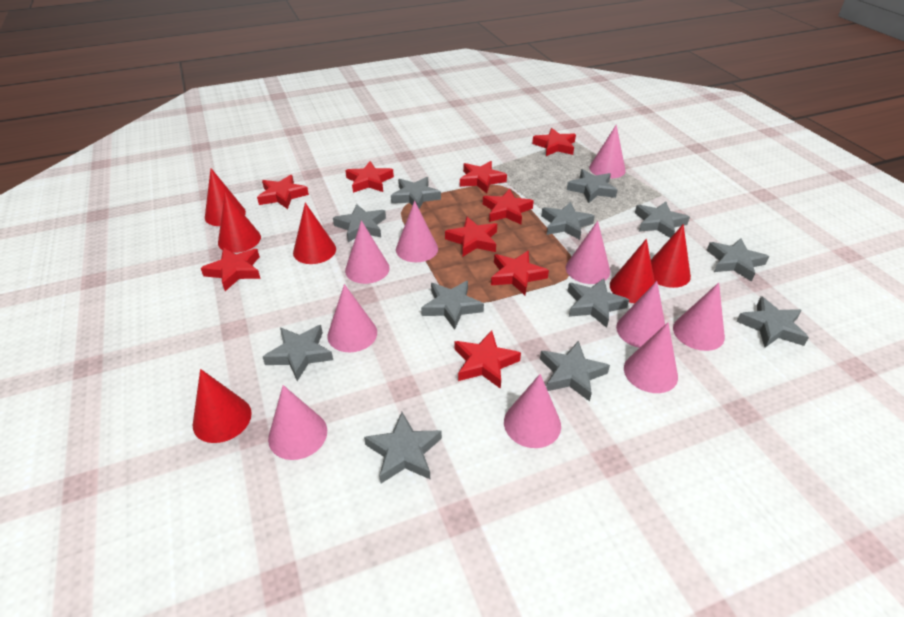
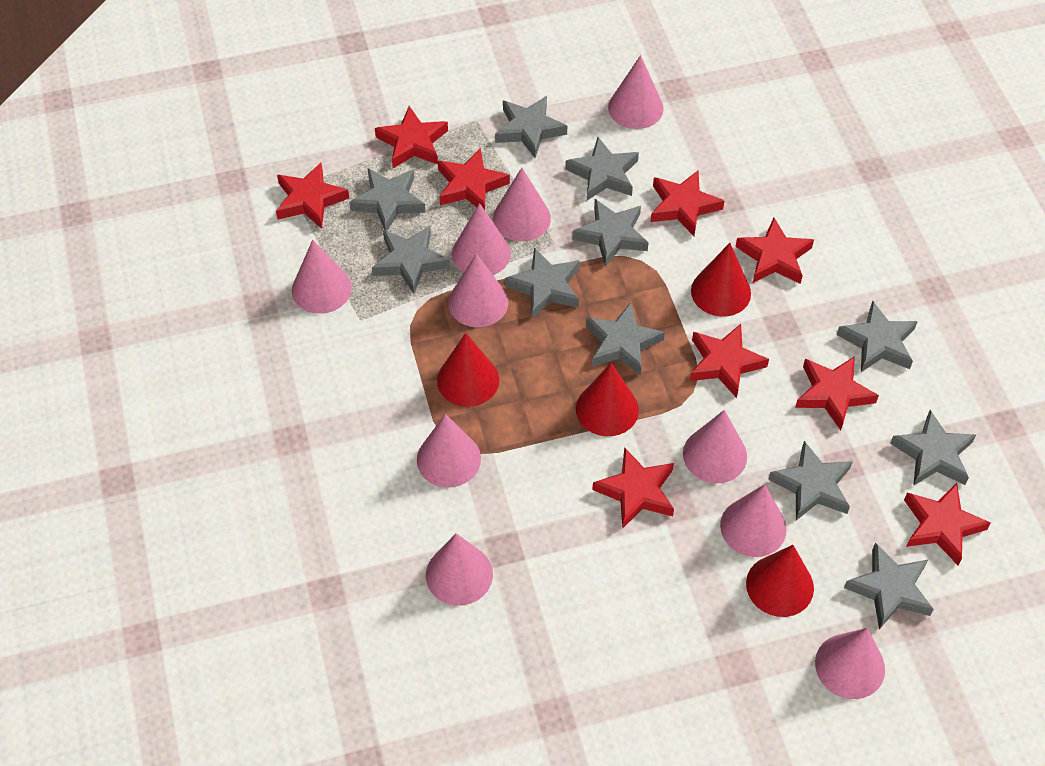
grey star: 12 -> 11
red cone: 6 -> 4

